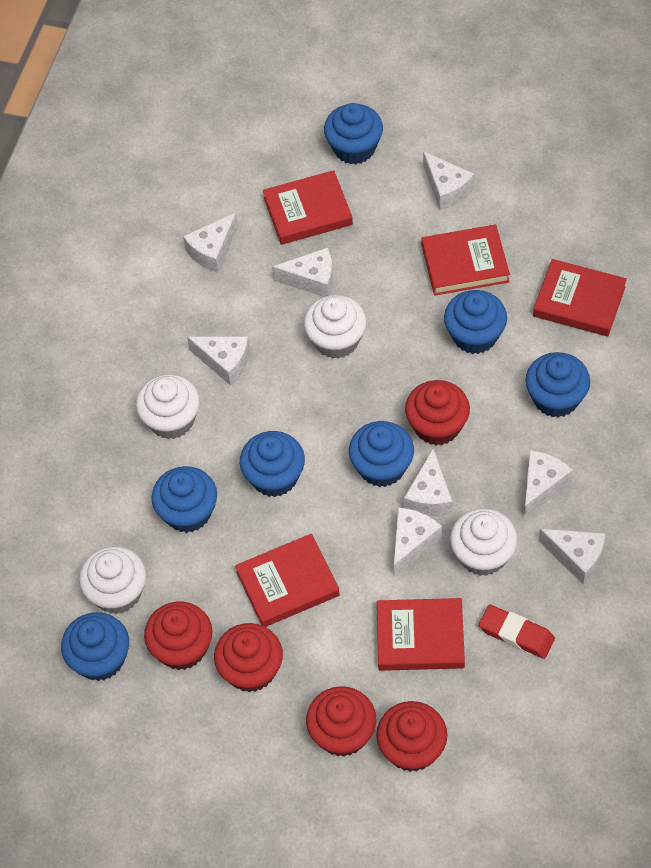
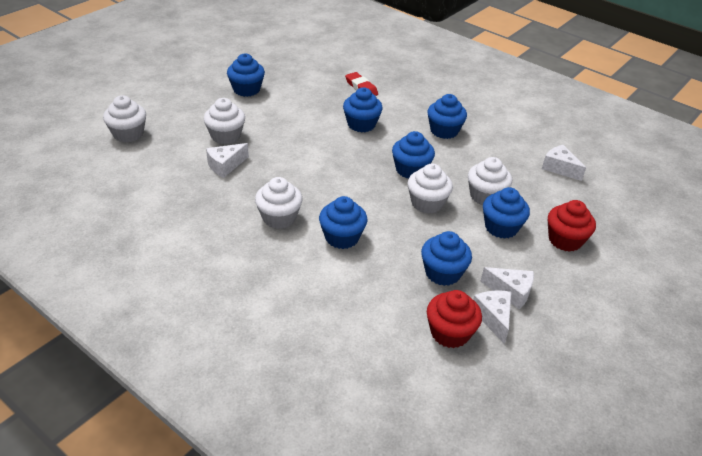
red book: 5 -> 0
red cupcake: 5 -> 2
white cheese: 8 -> 4
white cupcake: 4 -> 5

